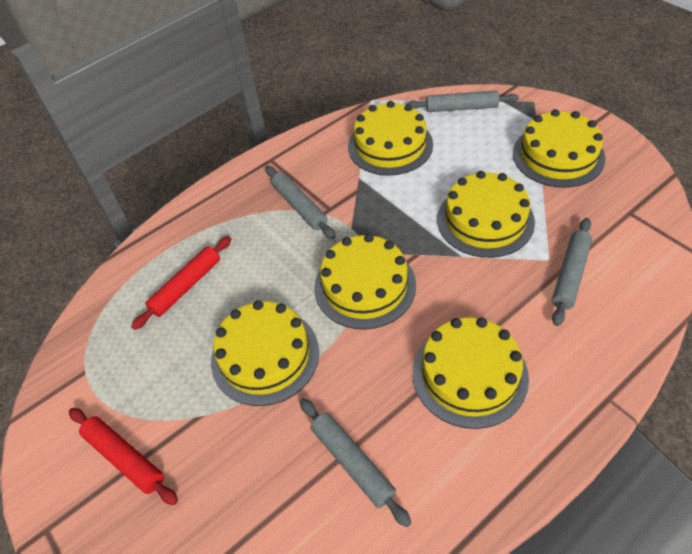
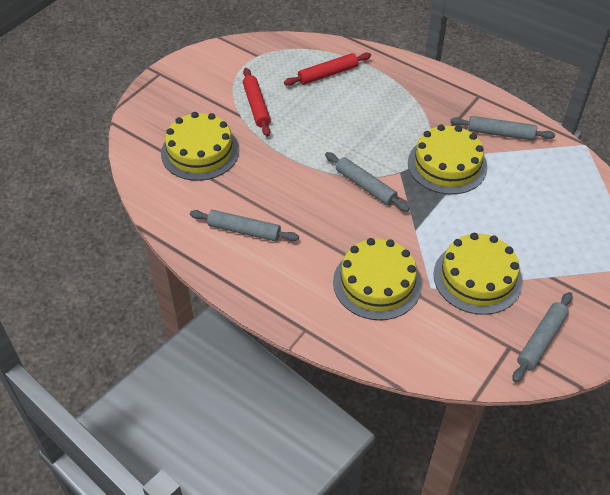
yellow cake: 6 -> 4

